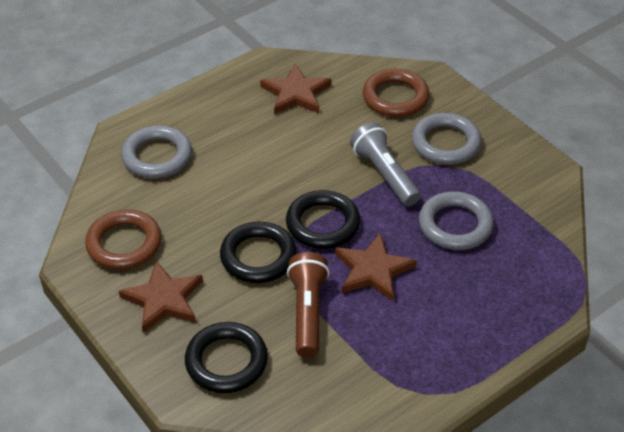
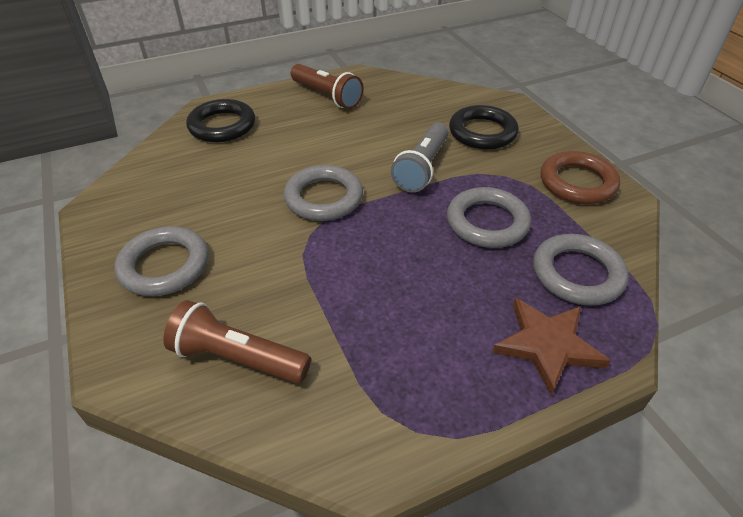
black ring: 3 -> 2
brown flashlight: 1 -> 2
brown ring: 2 -> 1
brown star: 3 -> 1
grey ring: 3 -> 4

